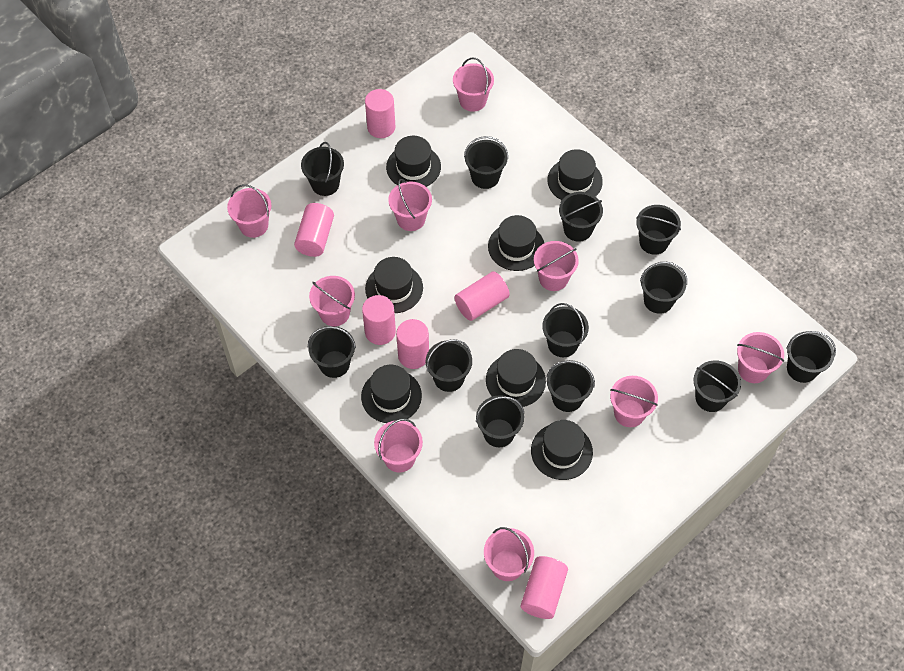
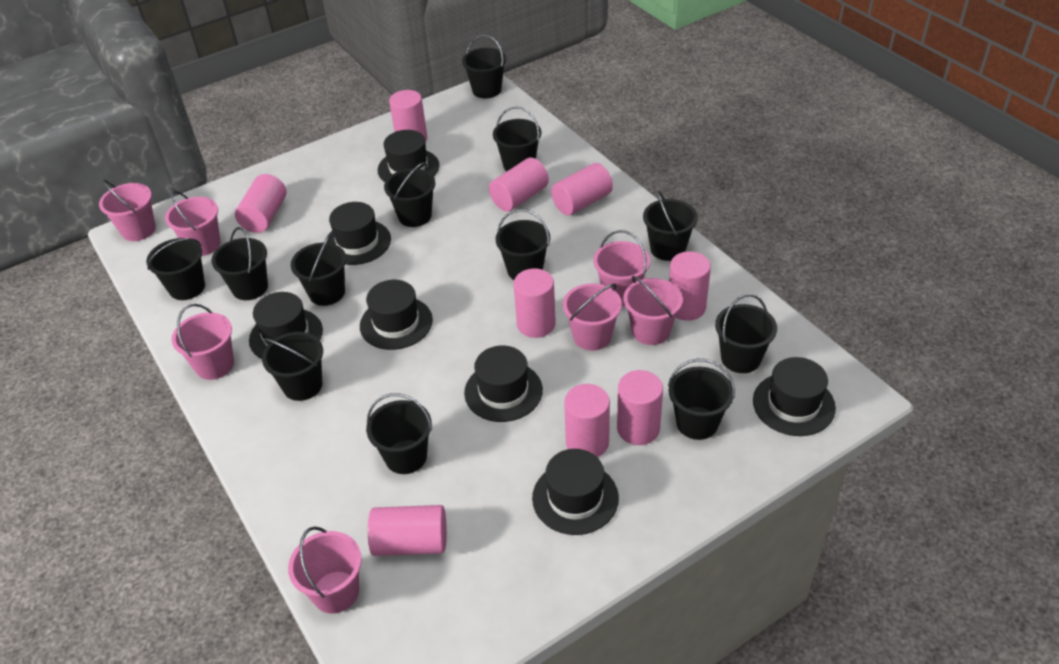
pink bucket: 9 -> 7
pink cylinder: 6 -> 9

